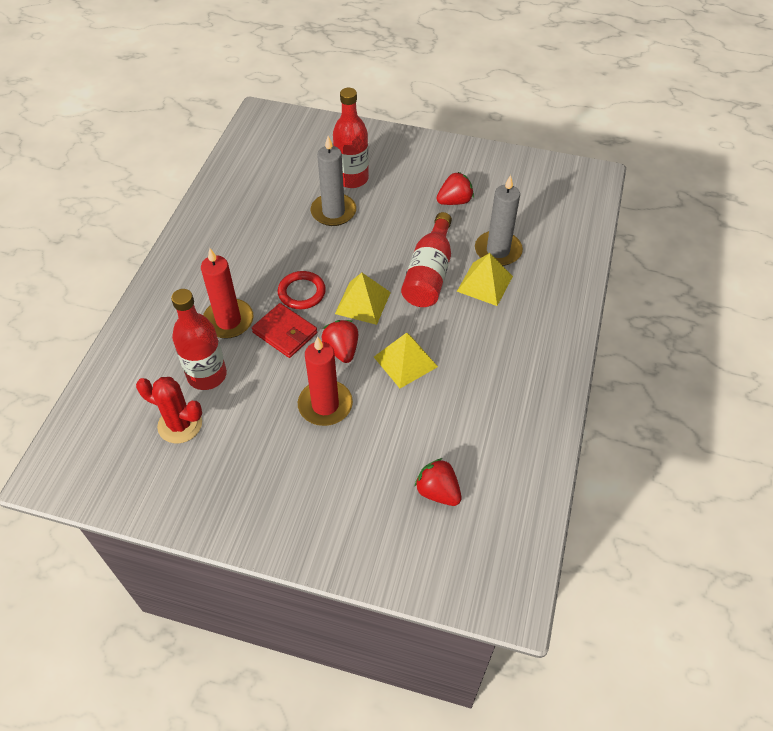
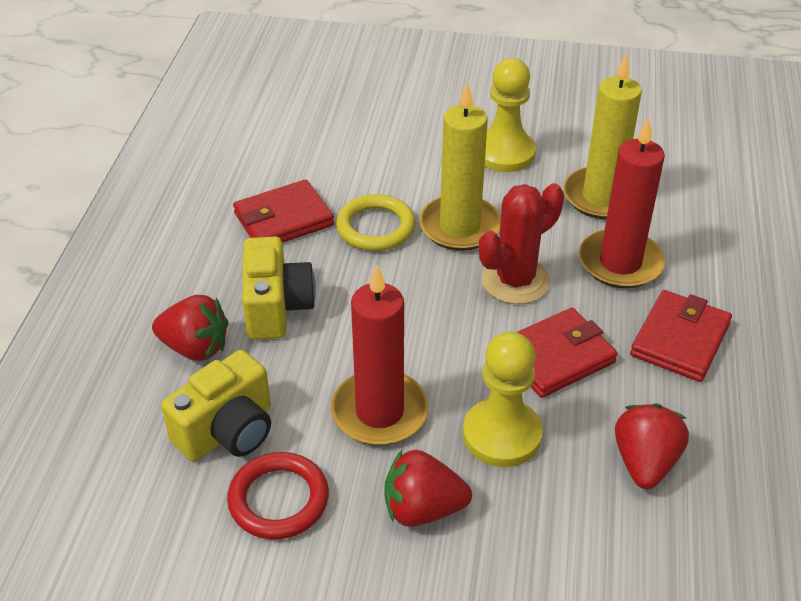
grey candle: 2 -> 0
red bottle: 3 -> 0
red wallet: 1 -> 3
yellow camera: 0 -> 2
yellow candle: 0 -> 2
yellow pawn: 0 -> 2
yellow pyramid: 3 -> 0
yellow ring: 0 -> 1

